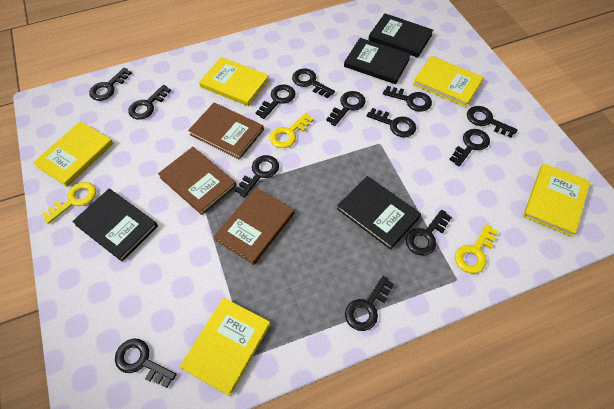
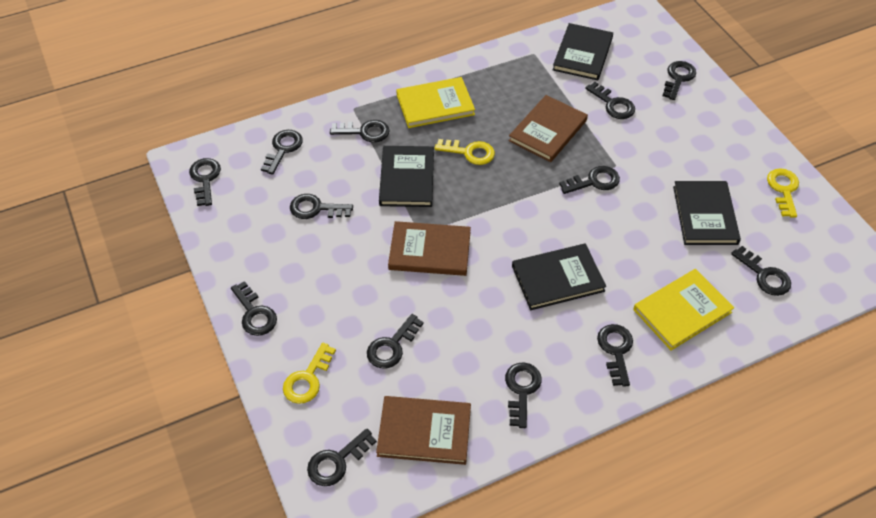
yellow book: 5 -> 2

